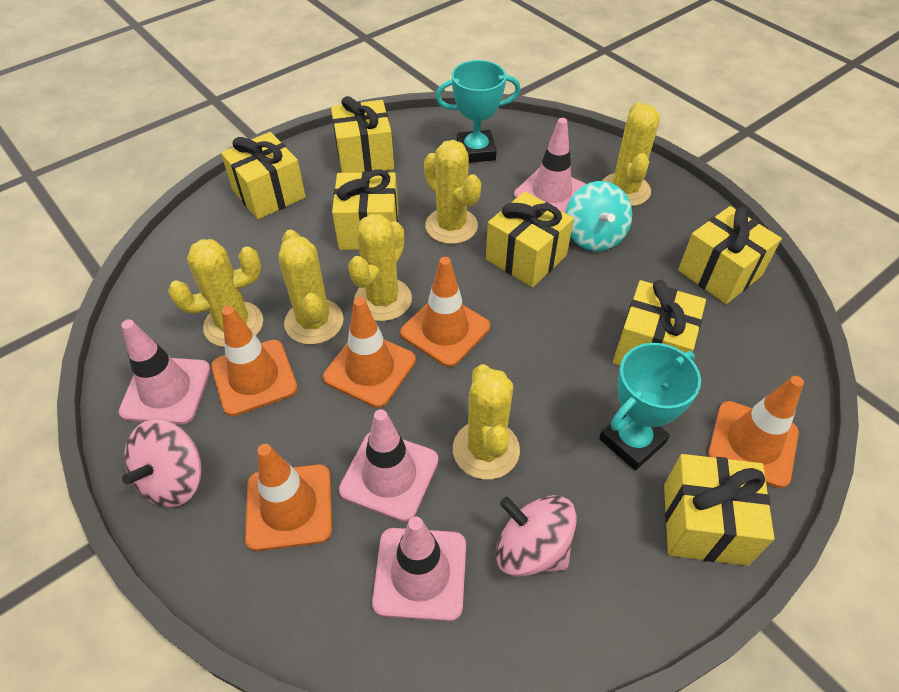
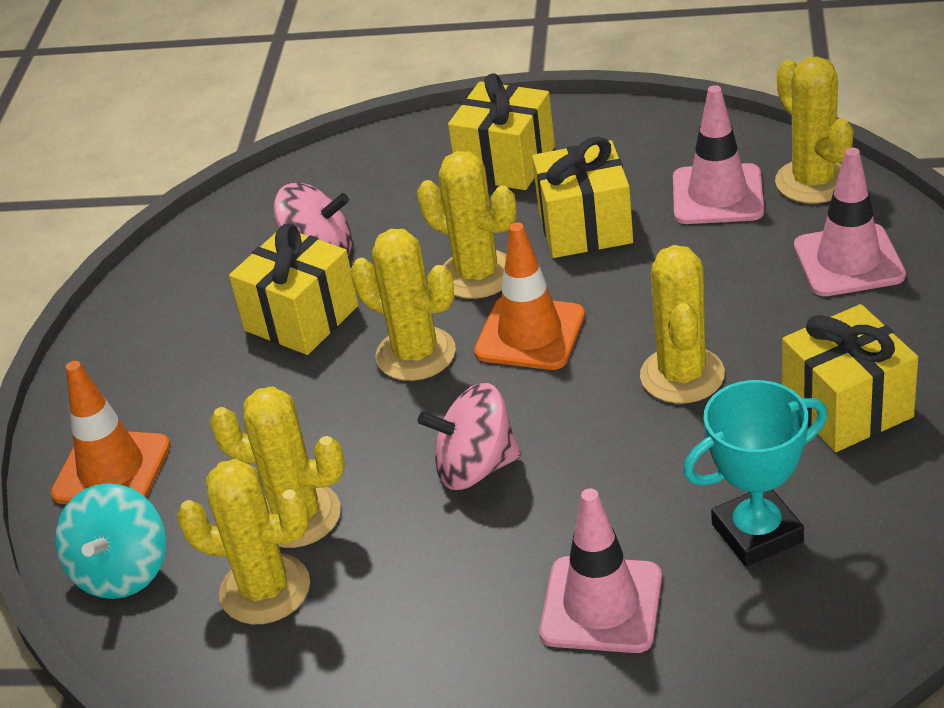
orange traffic cone: 5 -> 2
pink traffic cone: 4 -> 3
turquoise trophy: 2 -> 1
yellow gift: 7 -> 4

